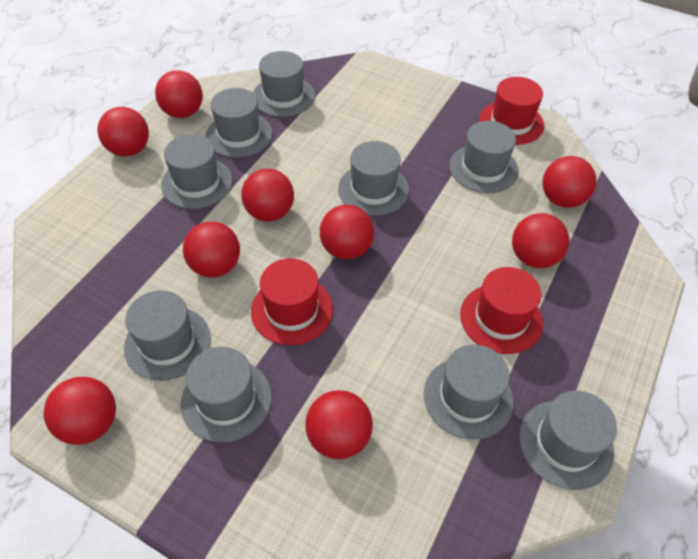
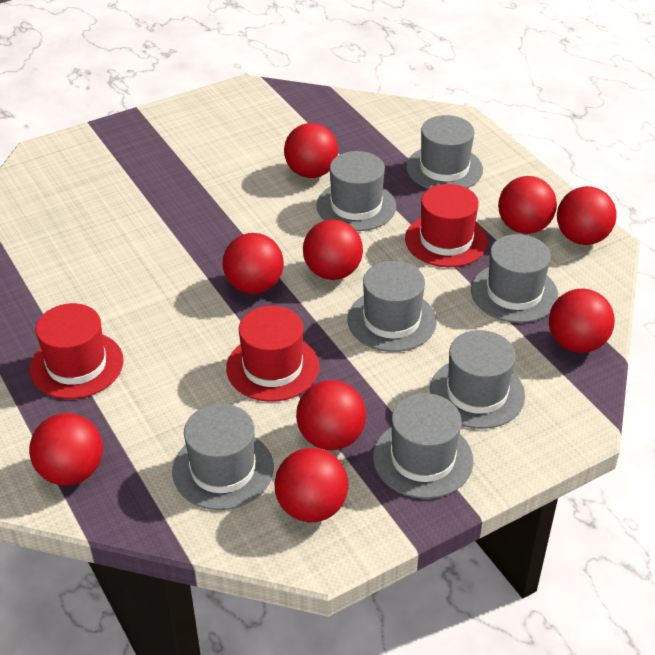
grey hat: 9 -> 7

